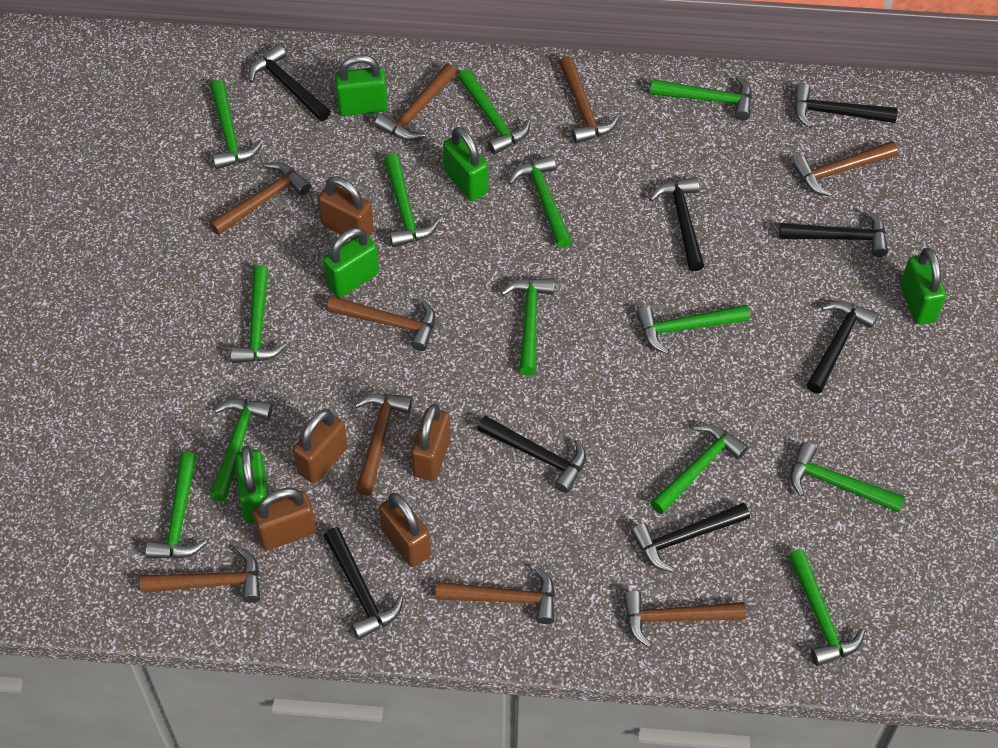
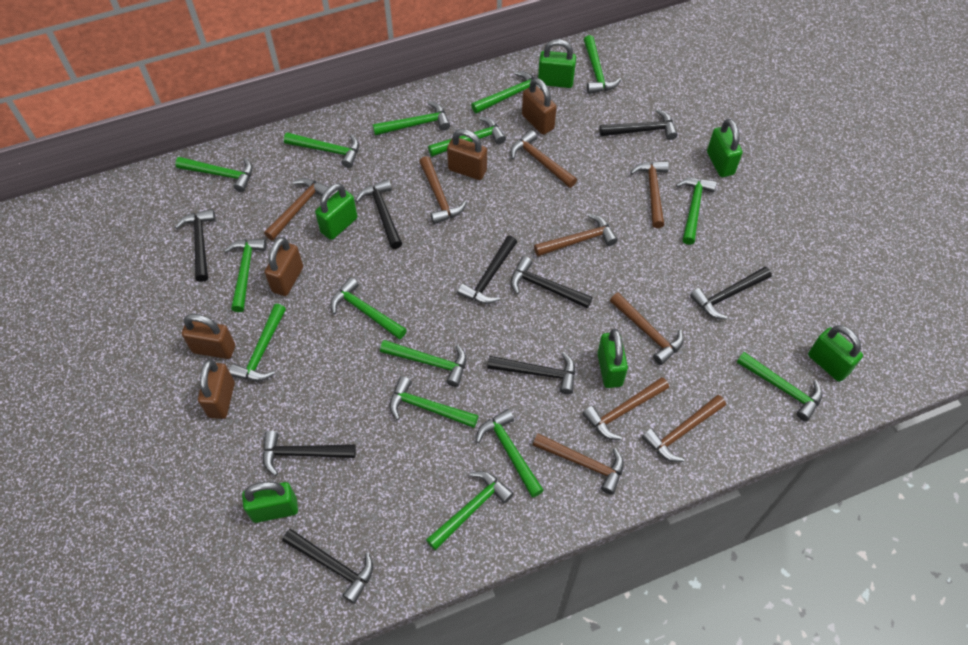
black hammer: 8 -> 9
green hammer: 13 -> 15
green padlock: 5 -> 6

